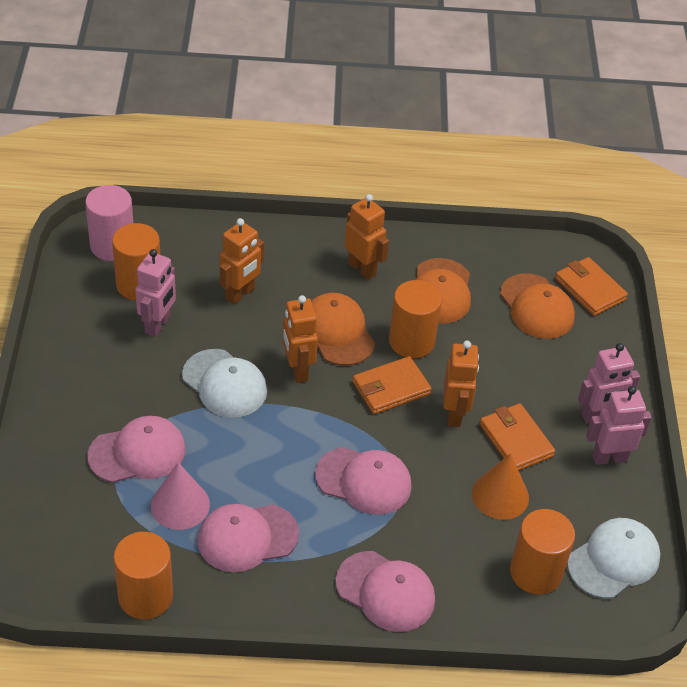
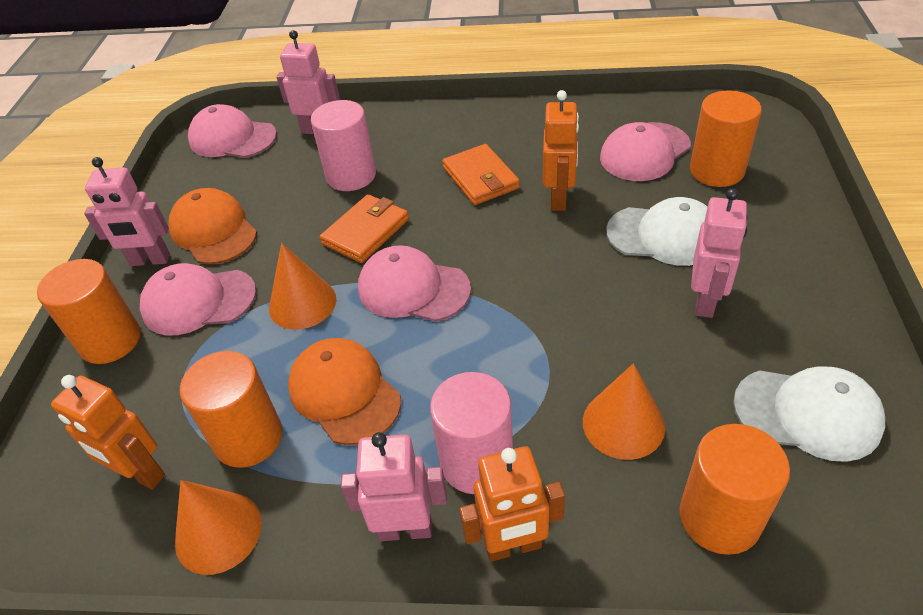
orange cap: 3 -> 2
orange cone: 1 -> 3
orange robot: 4 -> 3
orange wallet: 3 -> 2
pink cone: 1 -> 0
pink cylinder: 1 -> 2
pink robot: 3 -> 4

